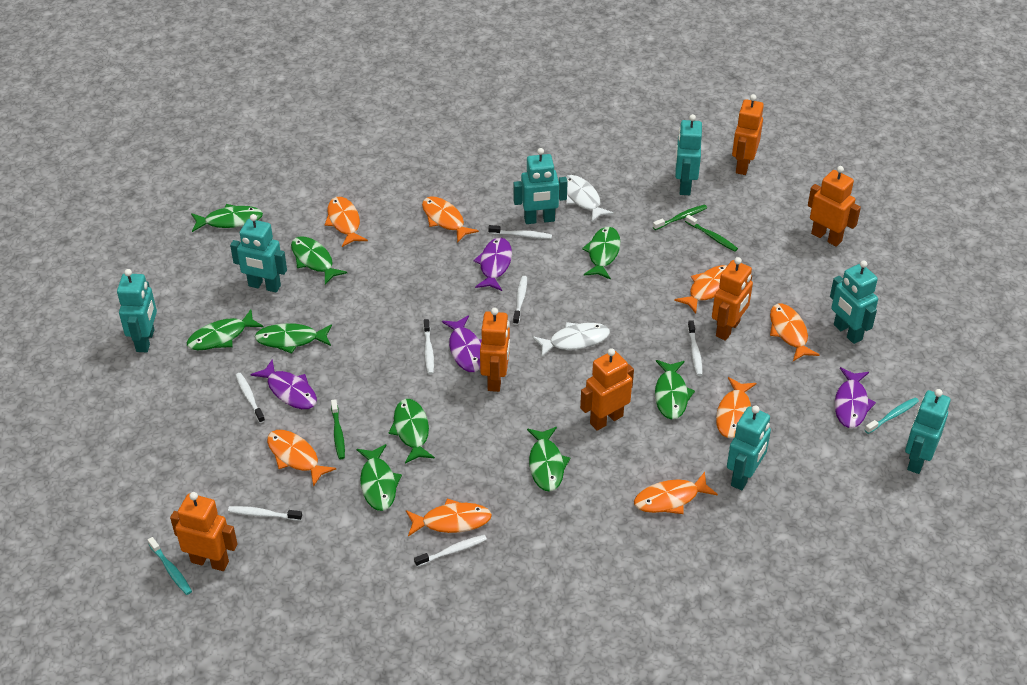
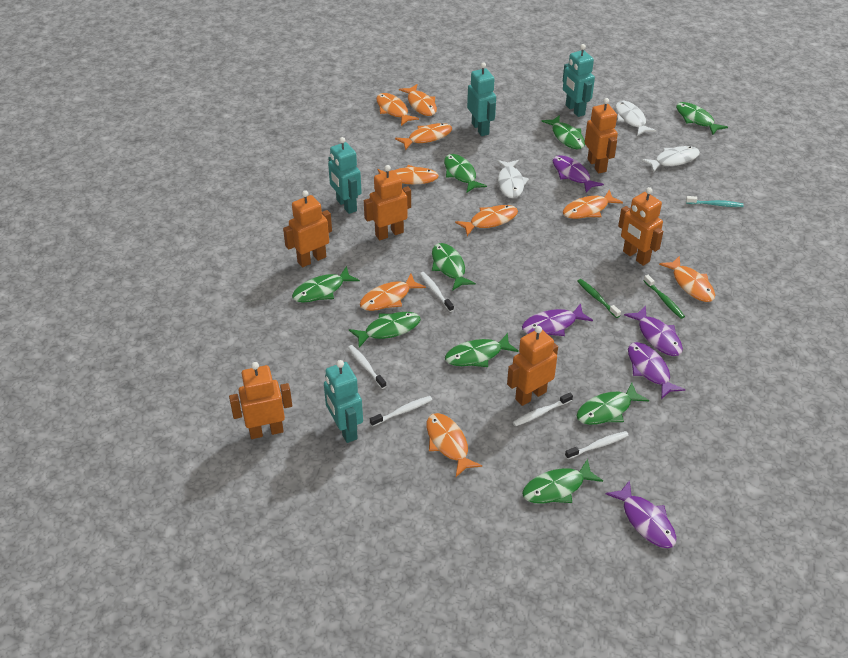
green toothbrush: 3 -> 2
orange fish: 8 -> 9
purple fish: 4 -> 5
turquoise robot: 7 -> 4
turquoise toothbrush: 2 -> 1
white fish: 2 -> 3
white toothbrush: 7 -> 5

